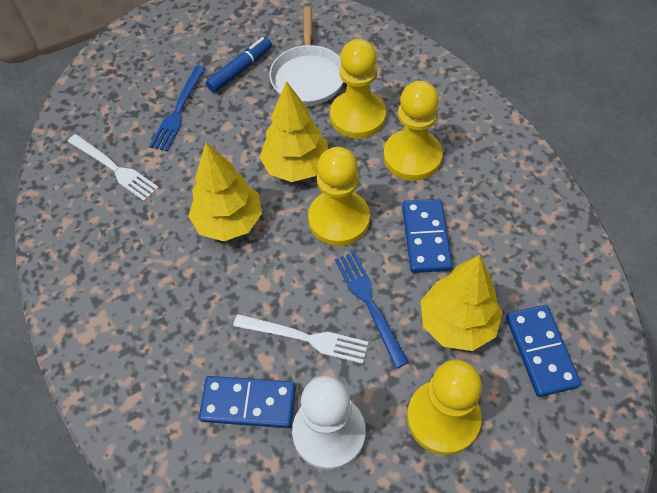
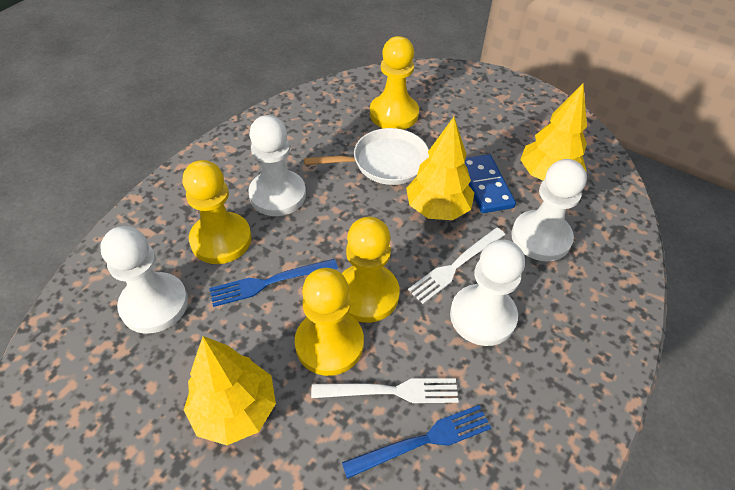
blue domino: 3 -> 1
blue marker: 1 -> 0
white pawn: 1 -> 4

